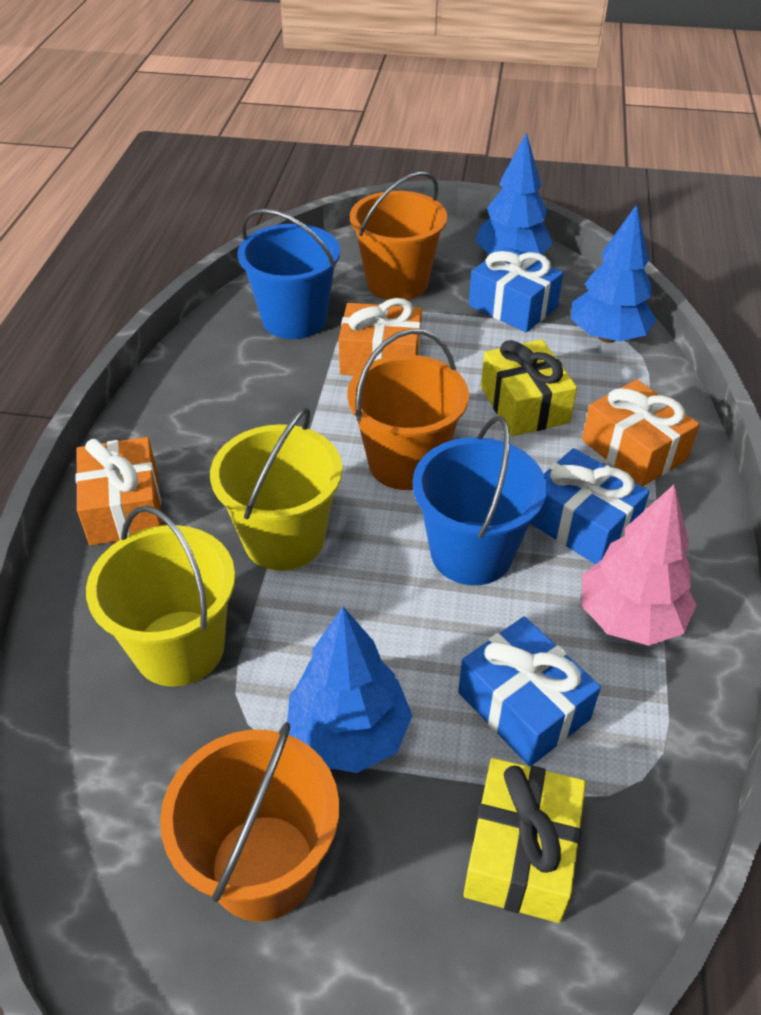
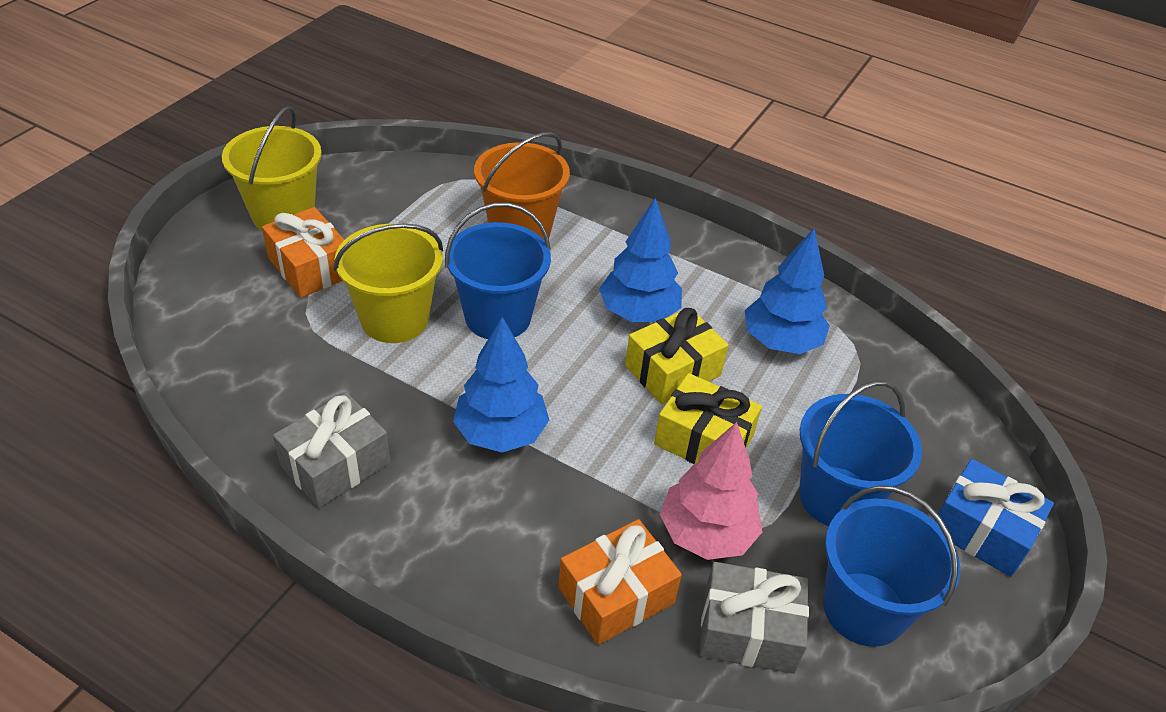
blue bucket: 2 -> 3
blue gift: 3 -> 1
grey gift: 0 -> 2
orange bucket: 3 -> 1
orange gift: 3 -> 2

